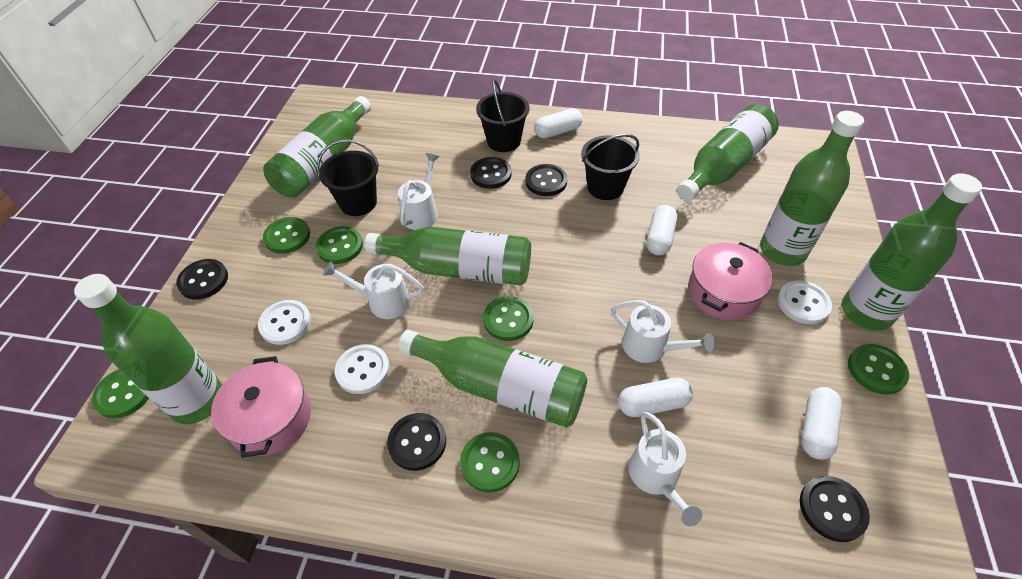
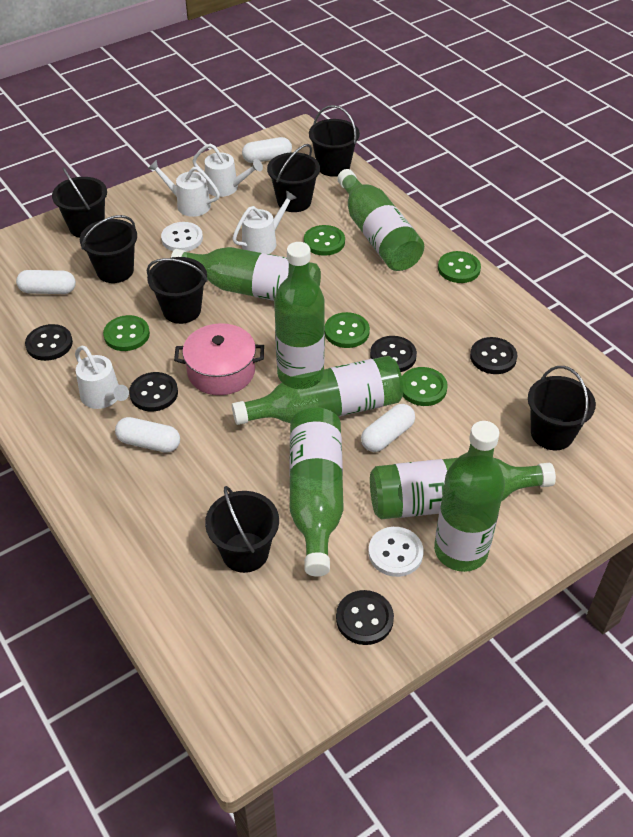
black bucket: 3 -> 7
green button: 6 -> 5
pink pot: 2 -> 1
white button: 3 -> 2

